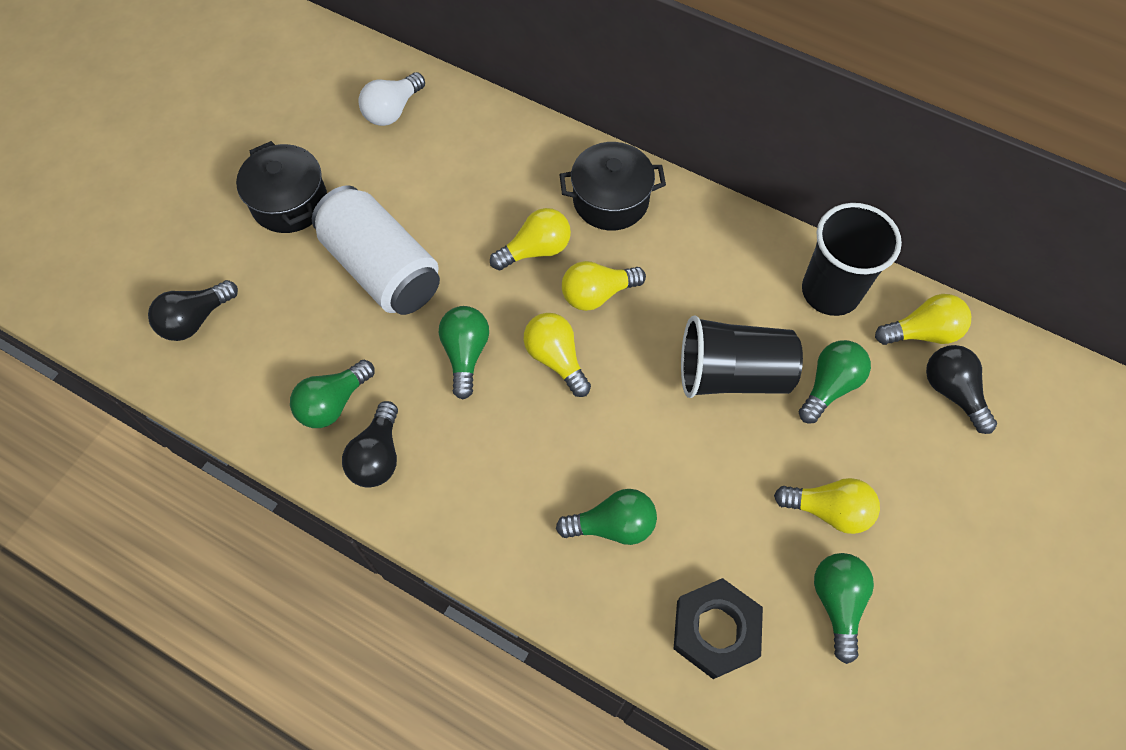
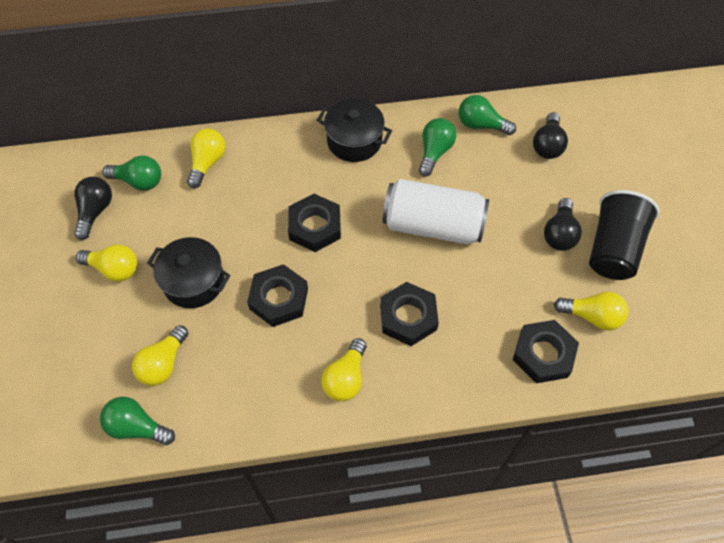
black cup: 2 -> 1
black nut: 1 -> 4
green light bulb: 5 -> 4
white light bulb: 1 -> 0

